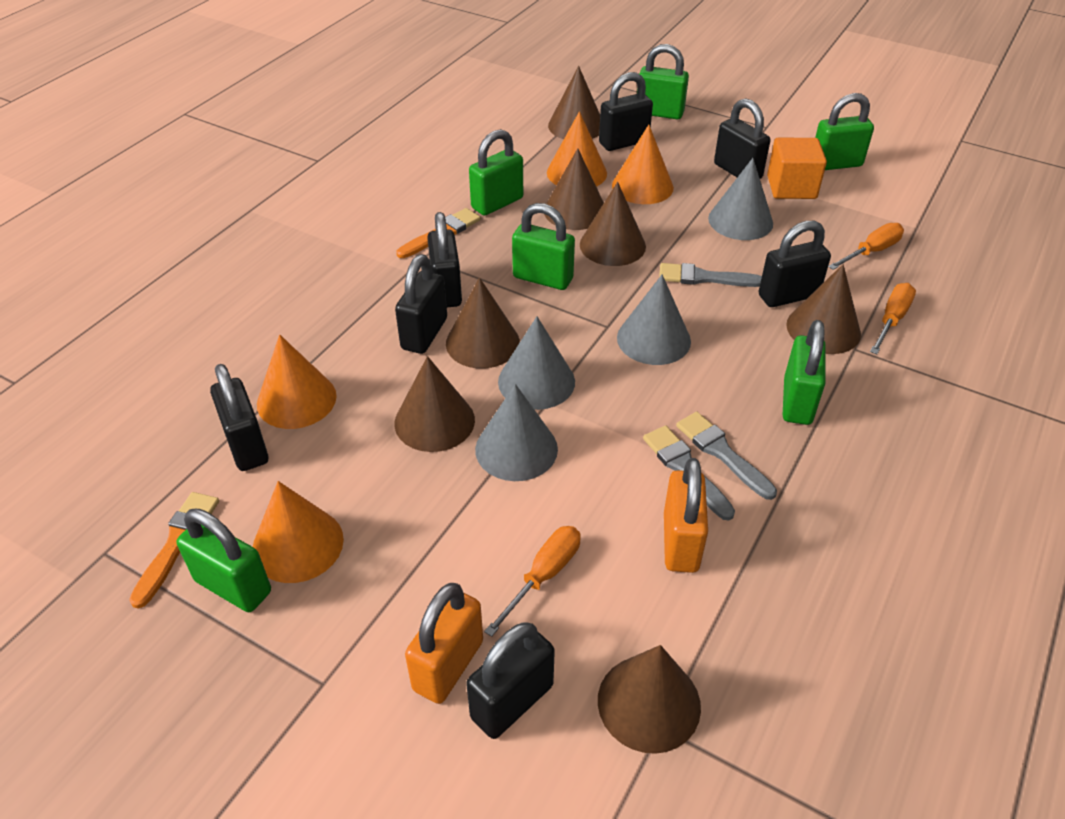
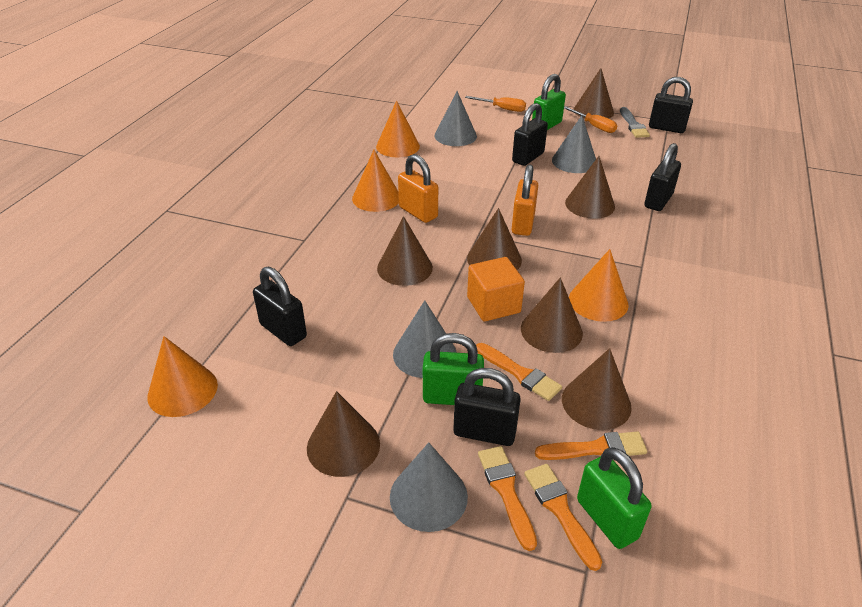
black padlock: 7 -> 5
green padlock: 6 -> 3
grey brush: 3 -> 1
orange brush: 2 -> 4
orange screwdriver: 3 -> 2

